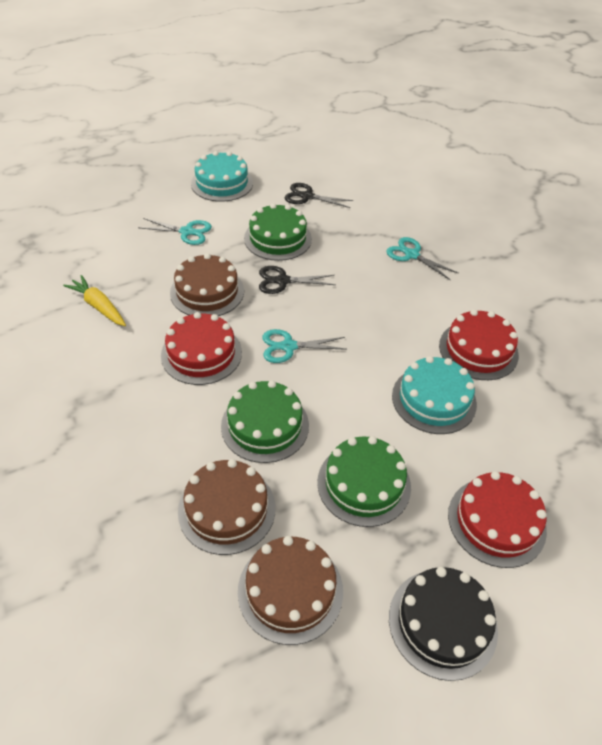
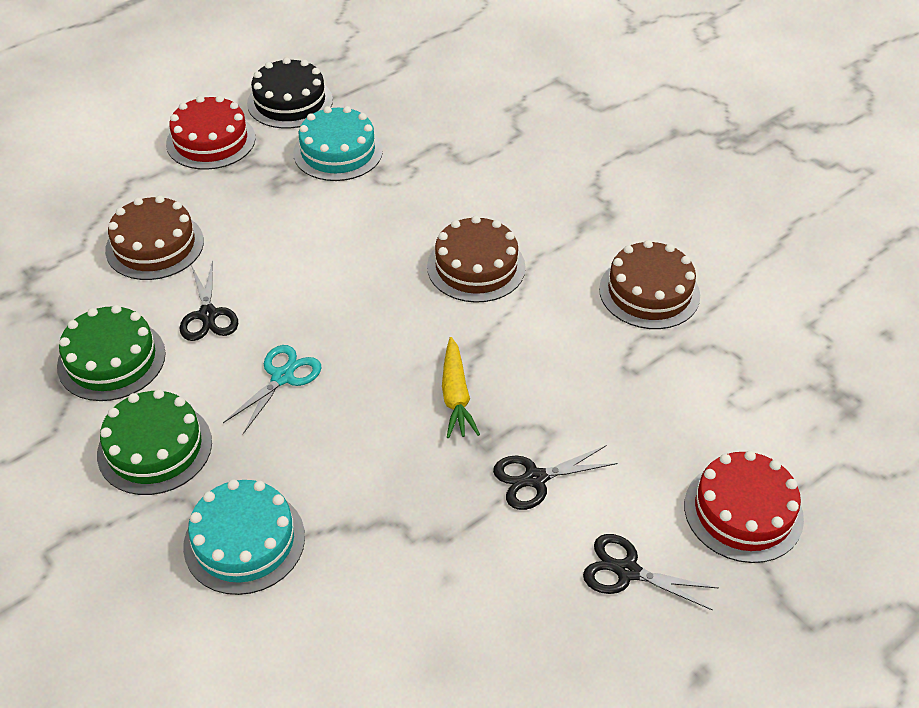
black scissors: 2 -> 3
green cake: 3 -> 2
red cake: 3 -> 2
turquoise scissors: 3 -> 1

